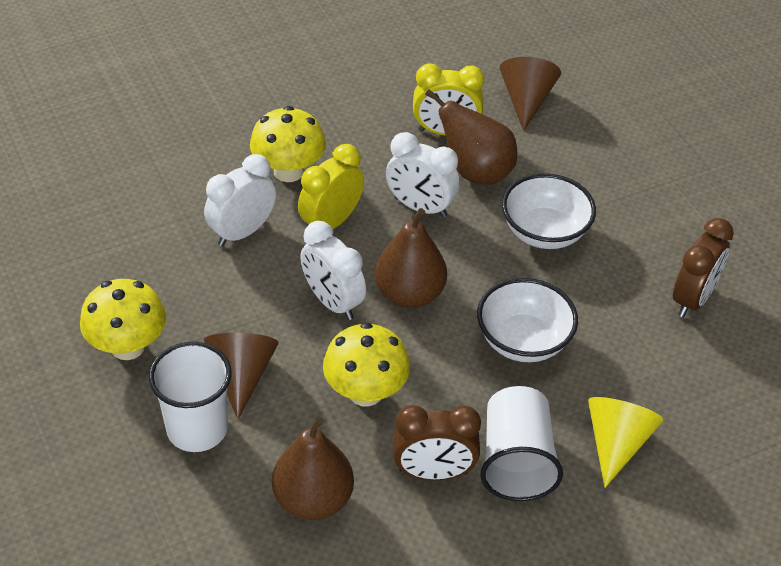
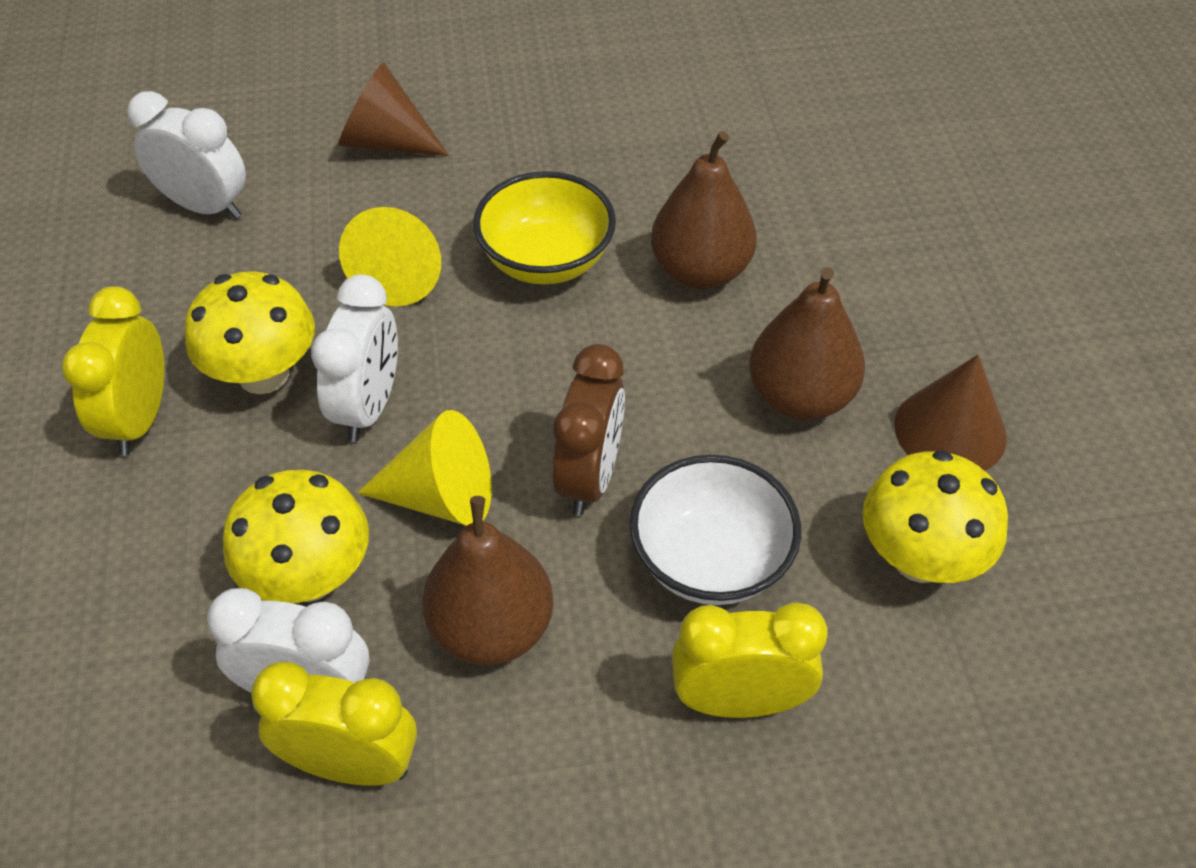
brown clock: 2 -> 1
white bowl: 2 -> 1
white cup: 2 -> 0
yellow bowl: 0 -> 1
yellow clock: 2 -> 3
yellow cone: 1 -> 2

